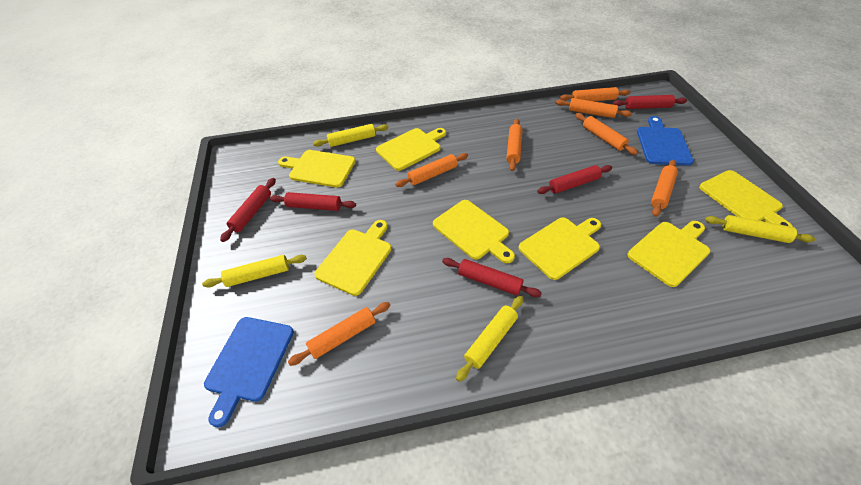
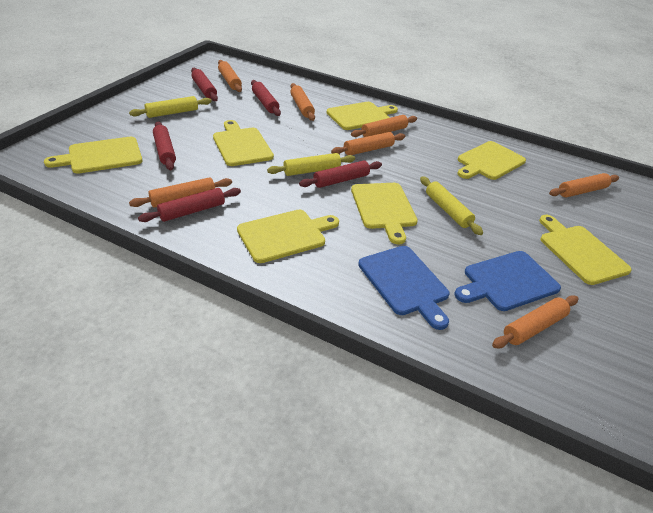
yellow rolling pin: 4 -> 3

